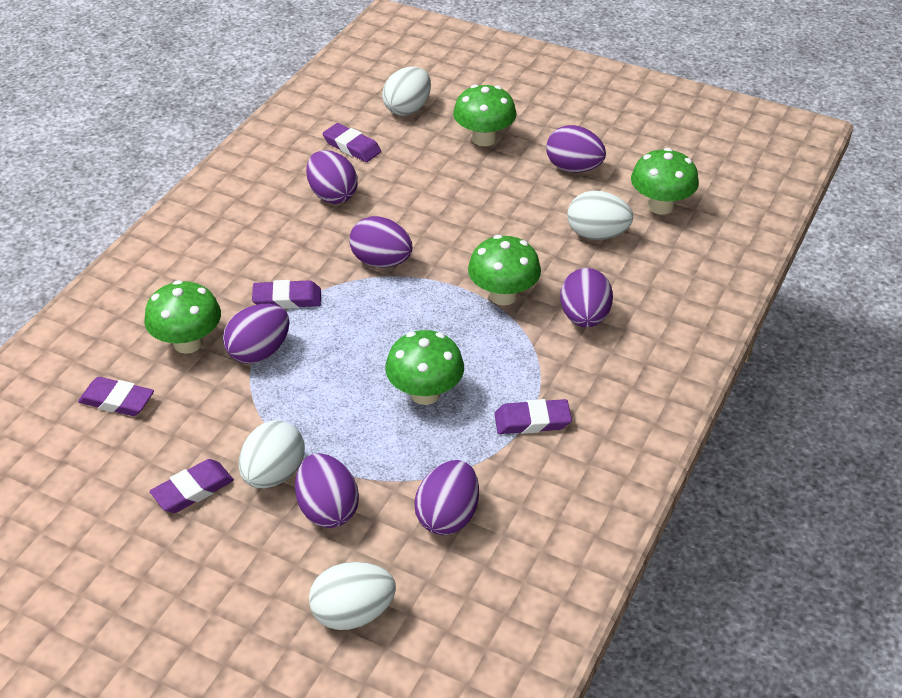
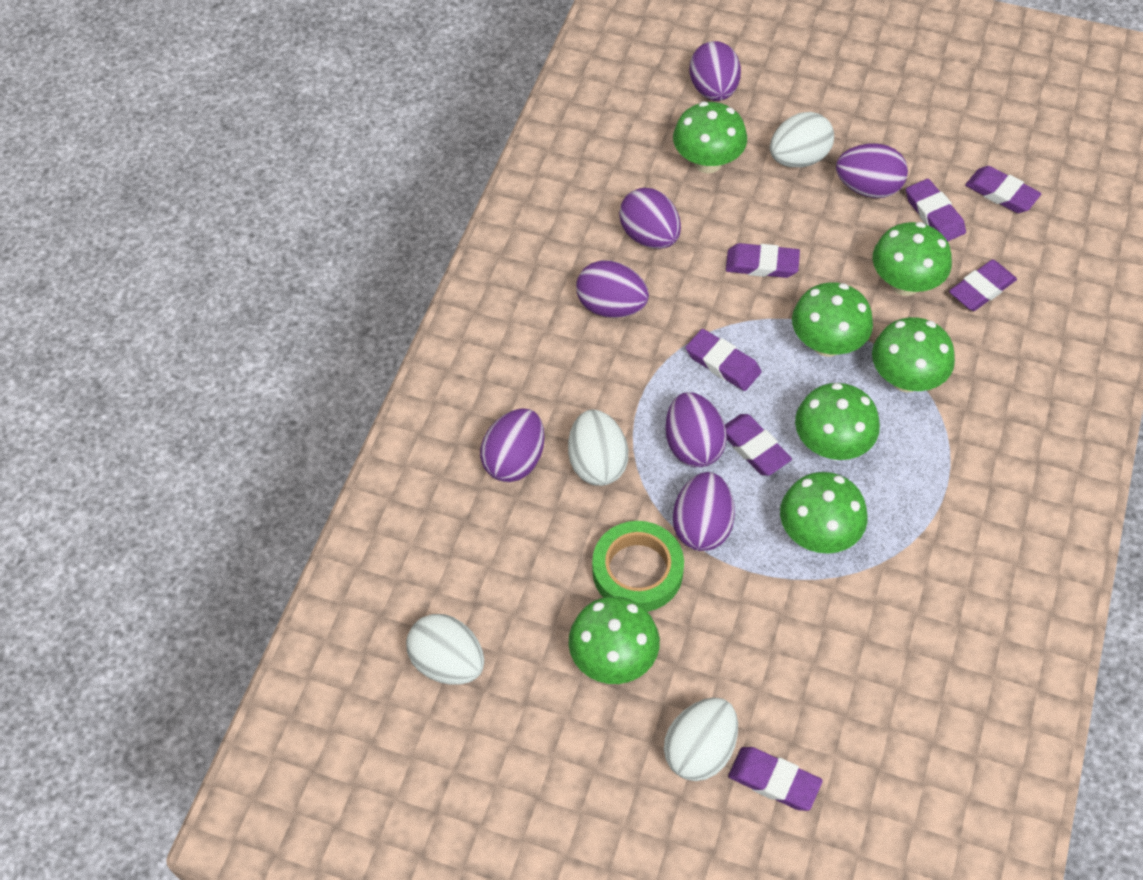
green mushroom: 5 -> 7
green tape: 0 -> 1
purple eraser: 5 -> 7

